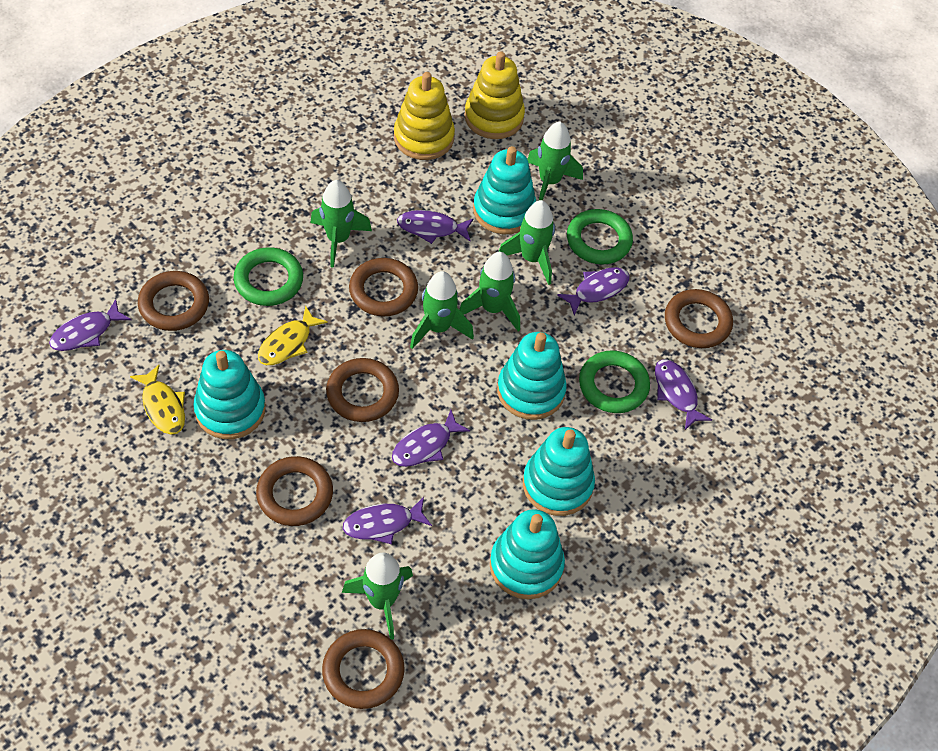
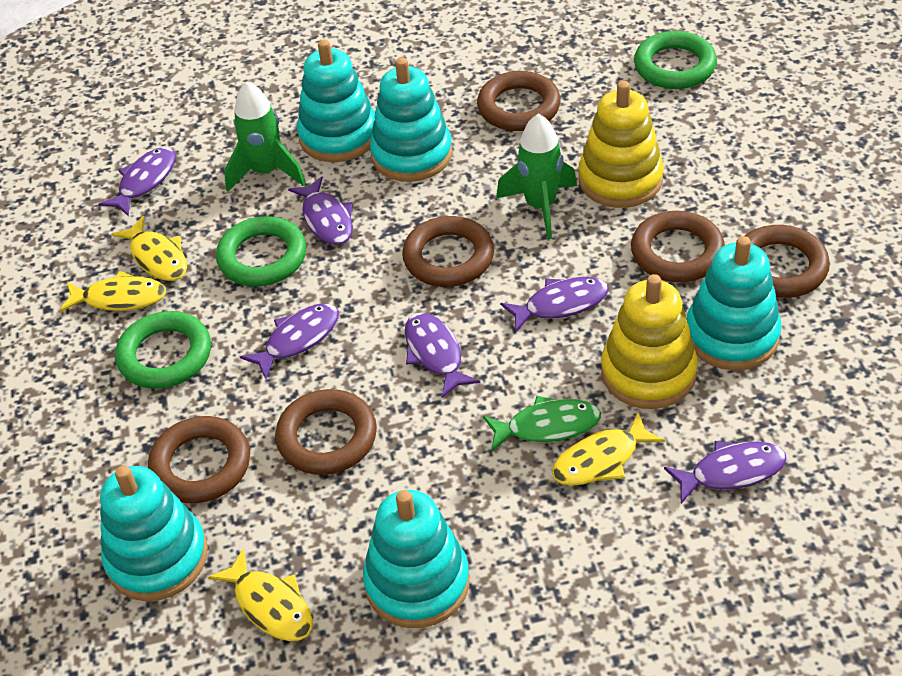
green fish: 0 -> 1
green rocket: 6 -> 2
yellow fish: 2 -> 4

